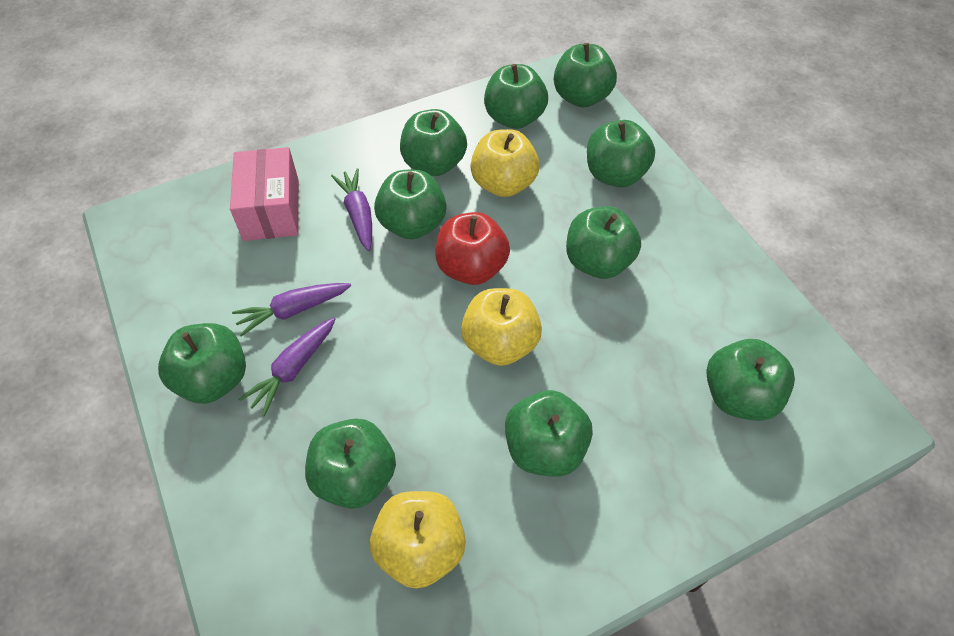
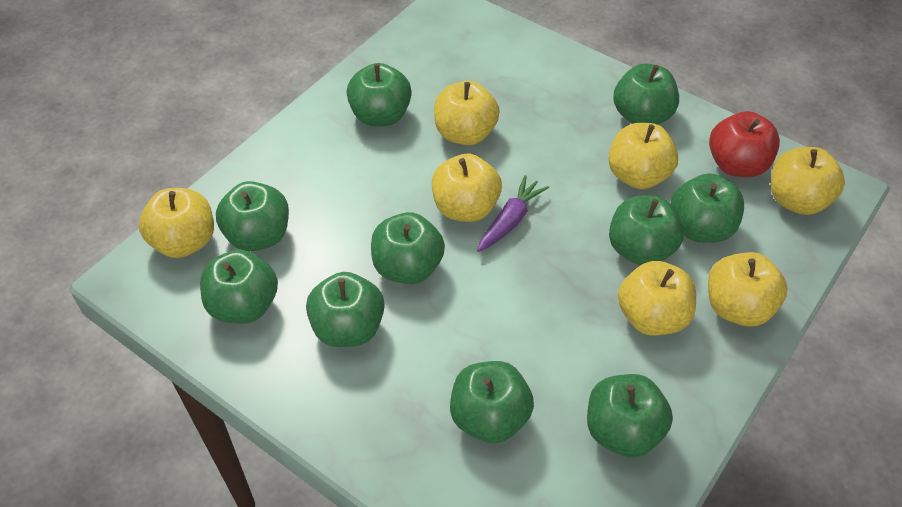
pink box: 1 -> 0
purple carrot: 3 -> 1
yellow apple: 3 -> 7

